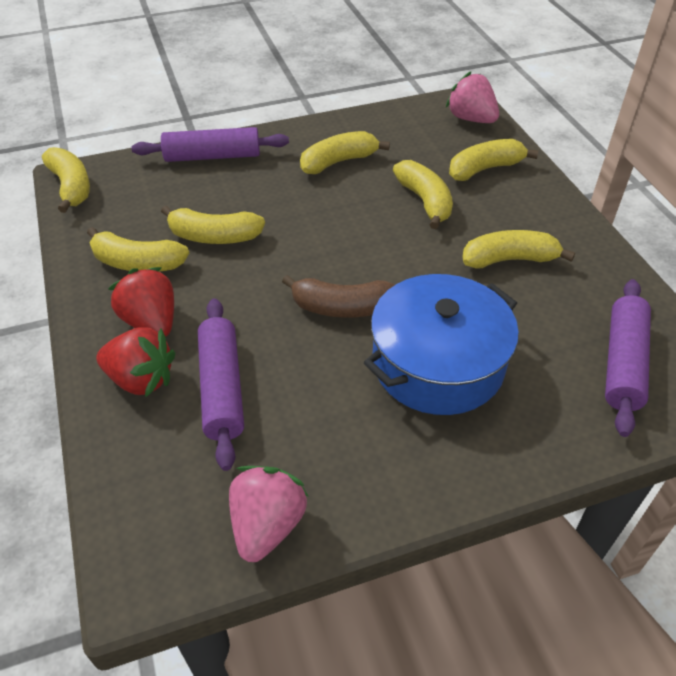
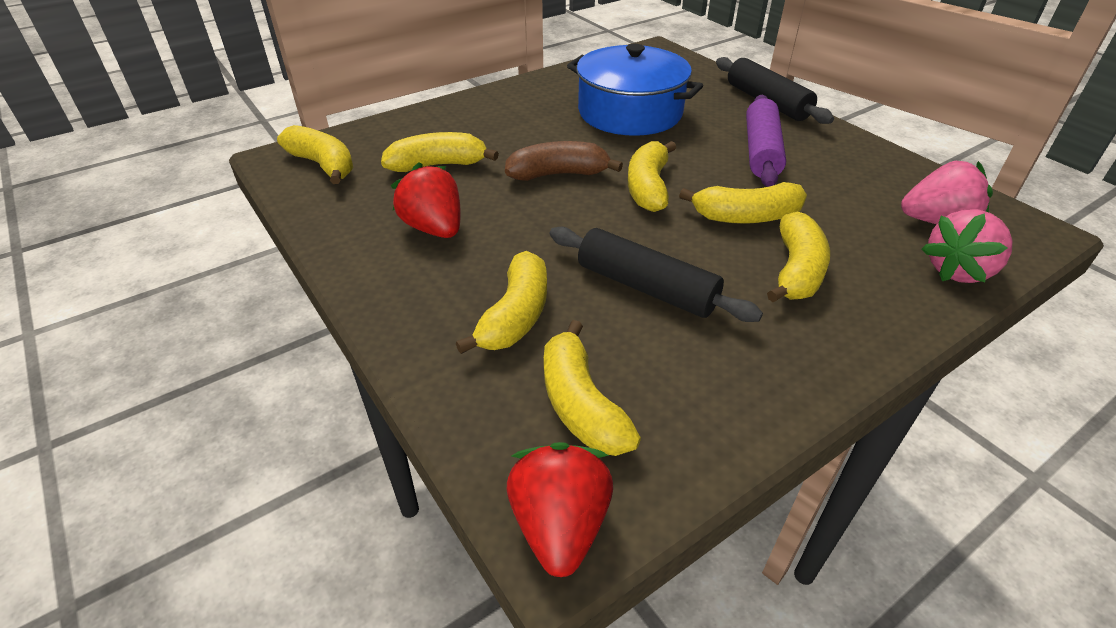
black rolling pin: 0 -> 2
purple rolling pin: 3 -> 1

